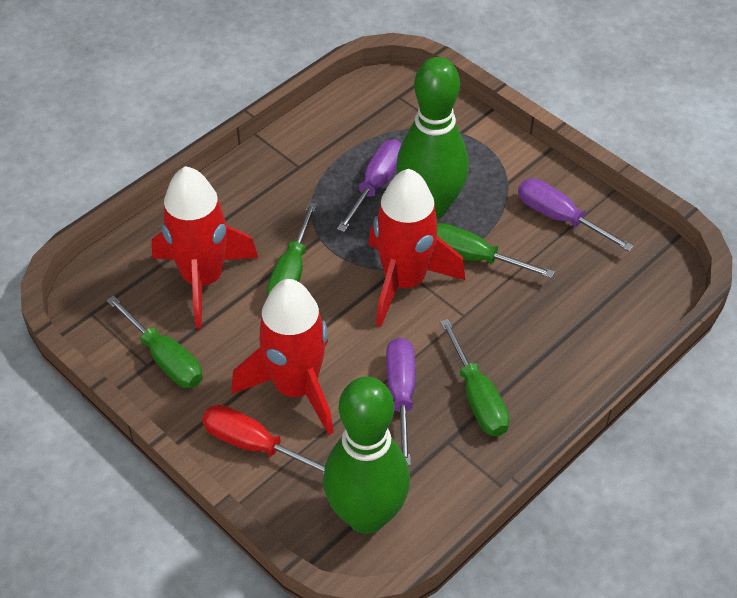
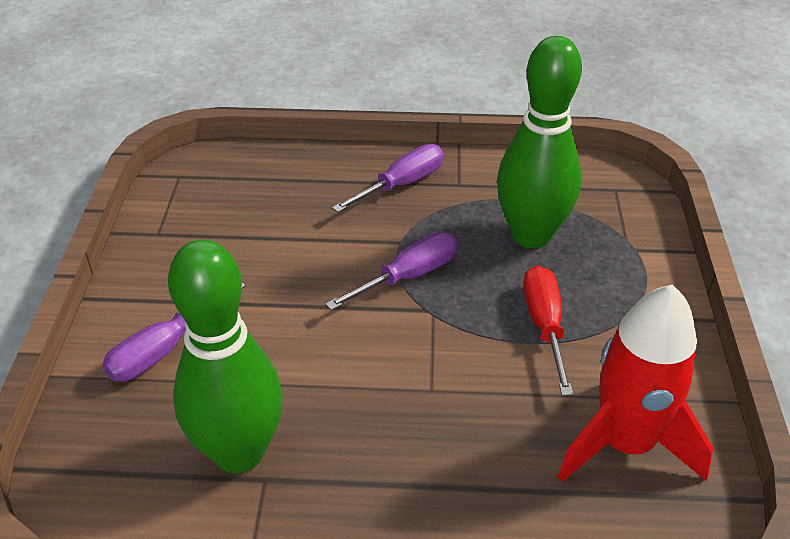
green screwdriver: 4 -> 0
red rocket: 3 -> 1

